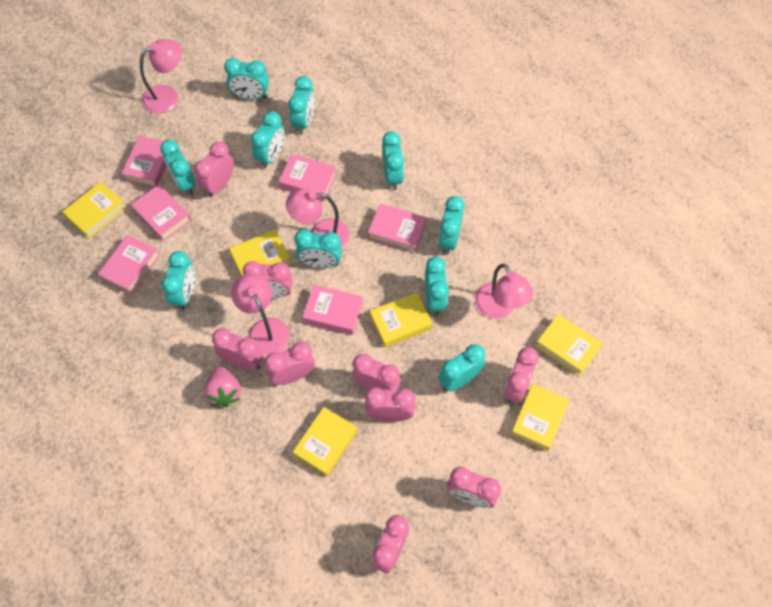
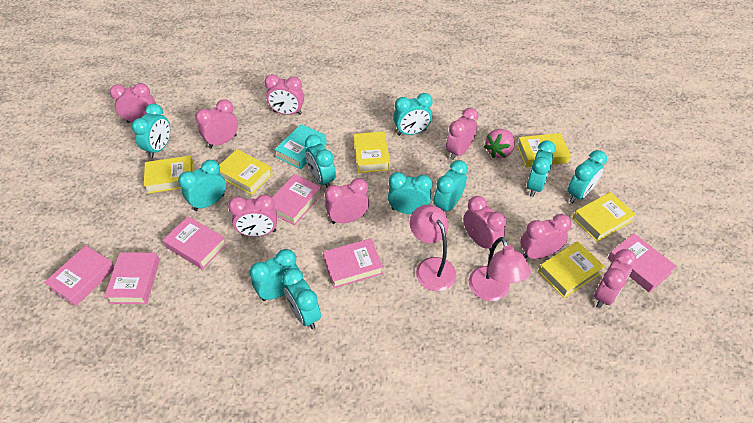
pink lamp: 4 -> 2
turquoise book: 0 -> 1

